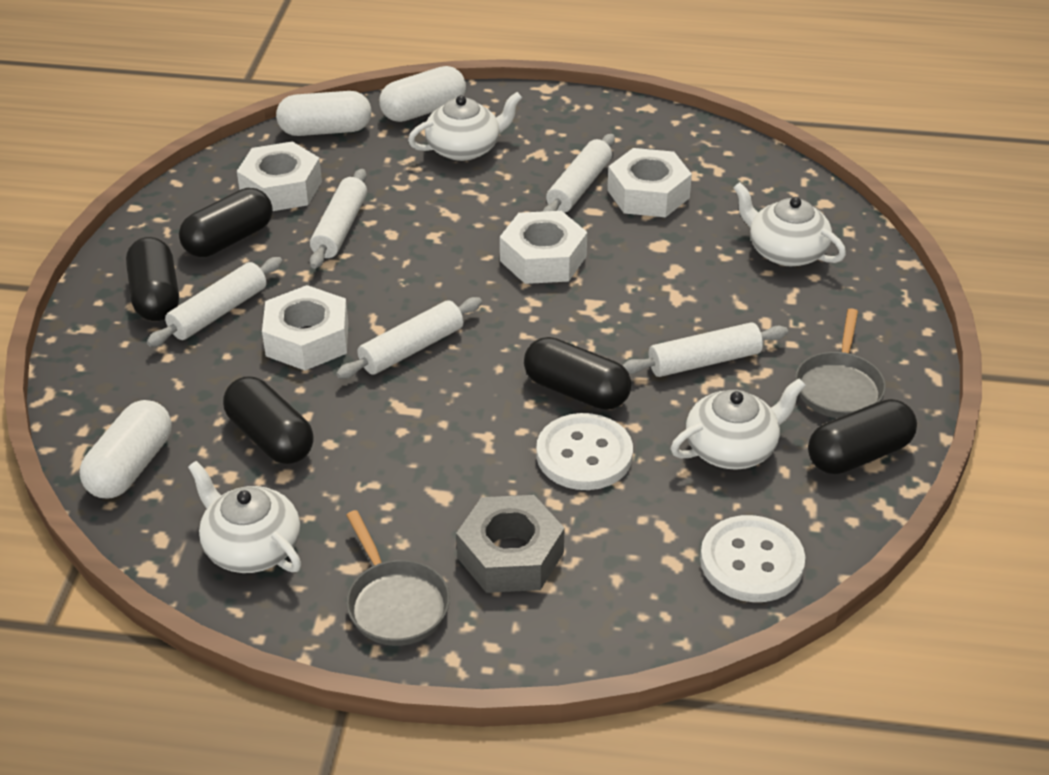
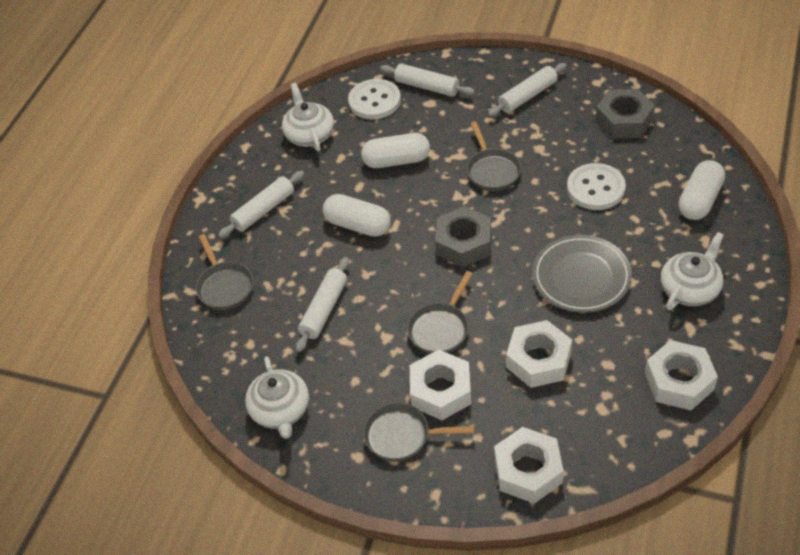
black capsule: 5 -> 0
grey nut: 1 -> 2
grey pan: 2 -> 4
grey plate: 0 -> 1
white rolling pin: 5 -> 4
white teapot: 4 -> 3

